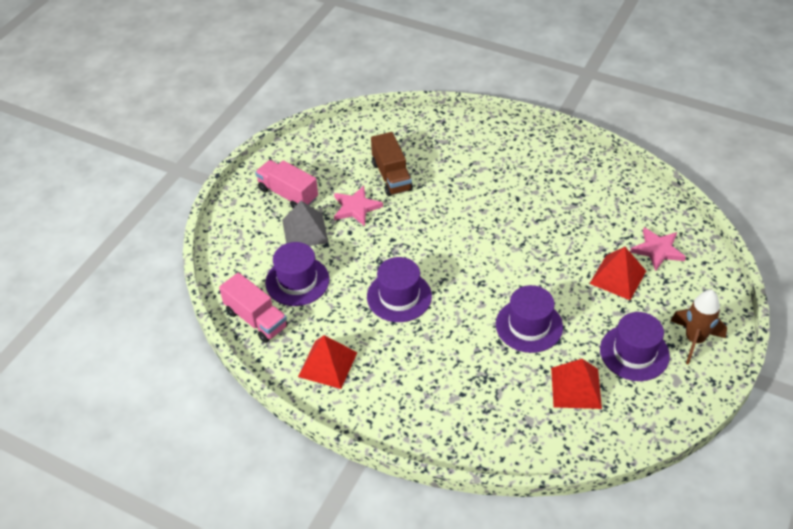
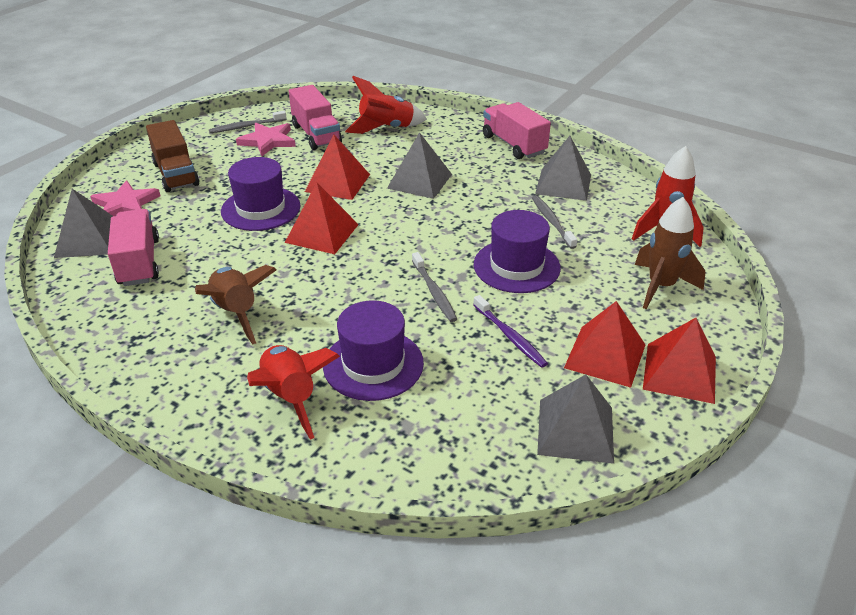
brown rocket: 1 -> 2
grey pyramid: 1 -> 4
grey toothbrush: 0 -> 3
pink truck: 2 -> 3
purple hat: 4 -> 3
purple toothbrush: 0 -> 1
red pyramid: 3 -> 4
red rocket: 0 -> 3

